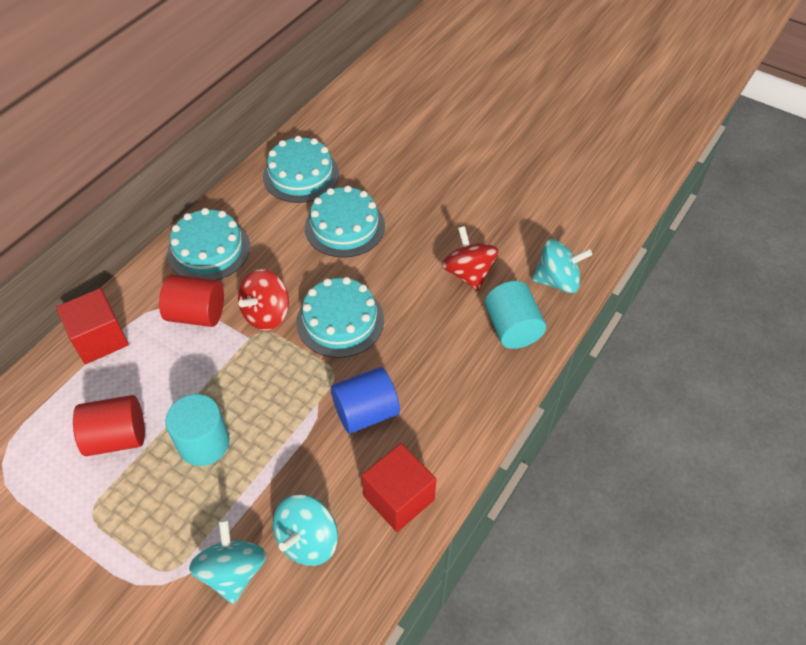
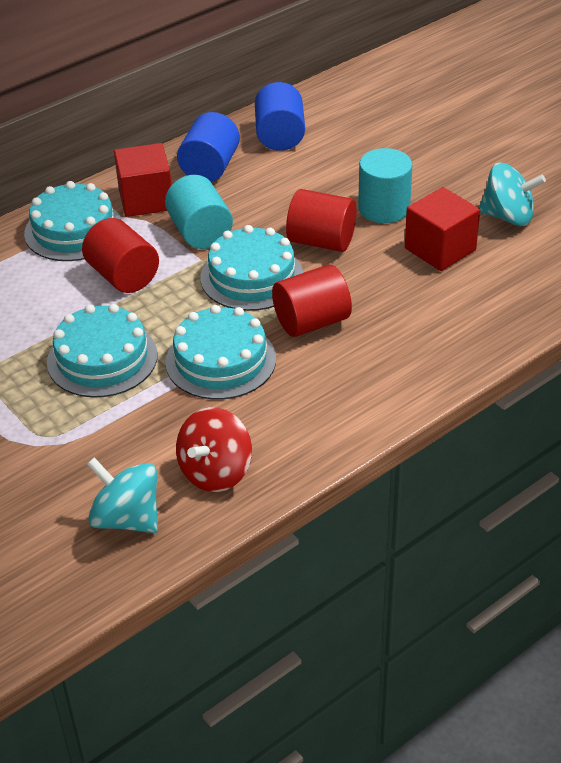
blue cylinder: 1 -> 2
red cylinder: 2 -> 3
red spinning top: 2 -> 1
turquoise spinning top: 3 -> 2

